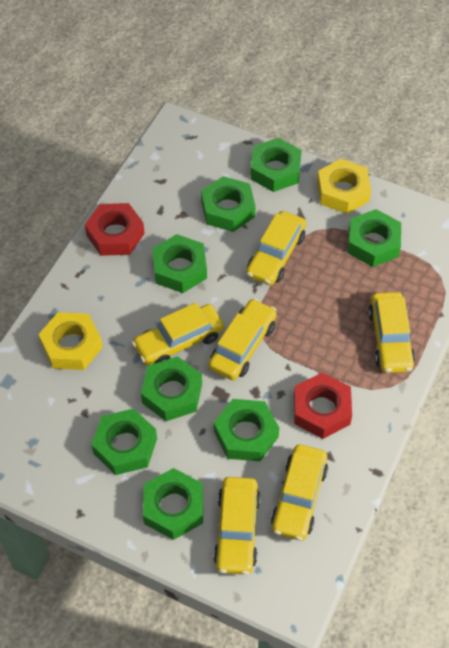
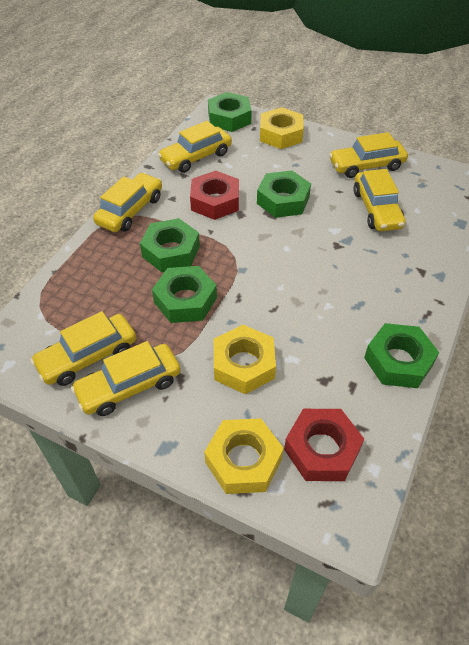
green nut: 8 -> 5
yellow nut: 2 -> 3

